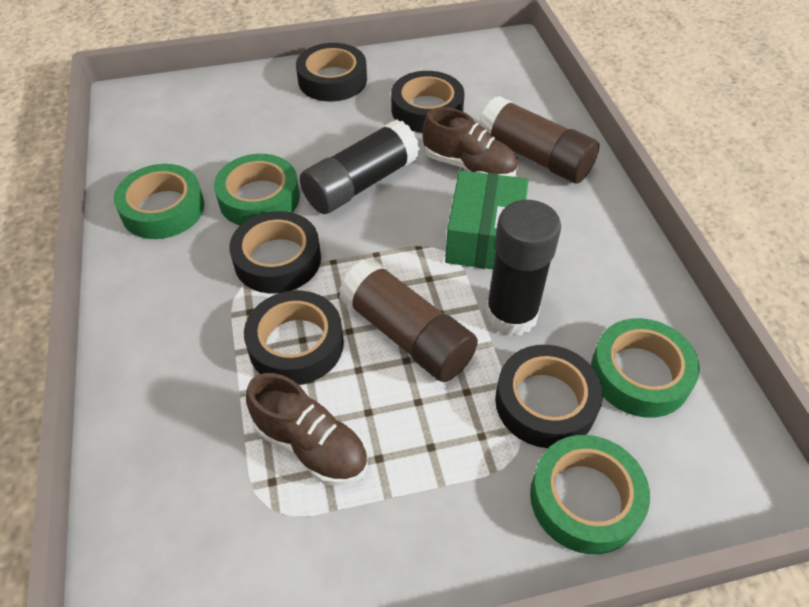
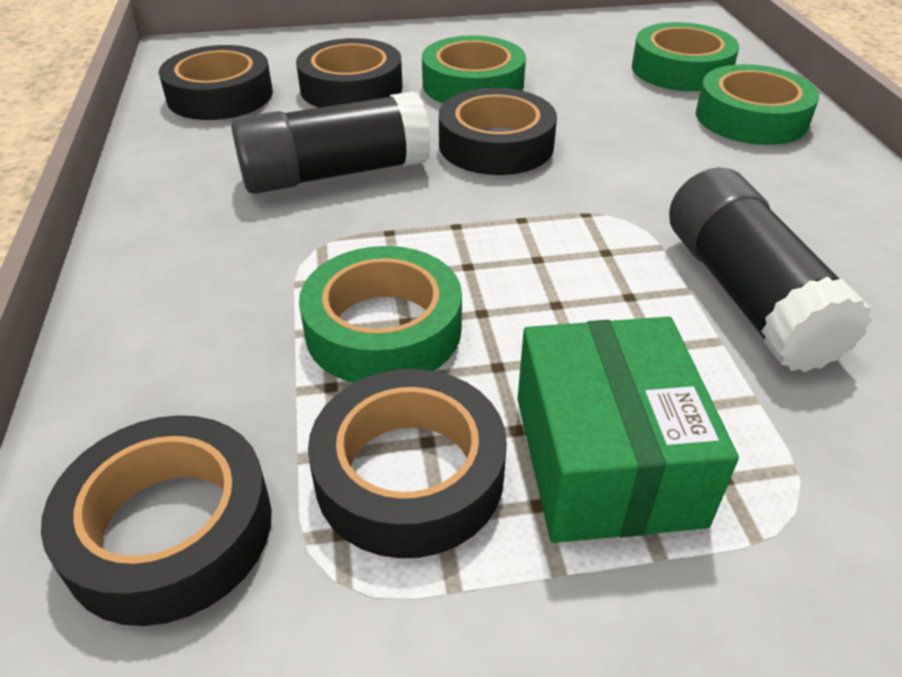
brown glue stick: 2 -> 0
brown shoe: 2 -> 0

